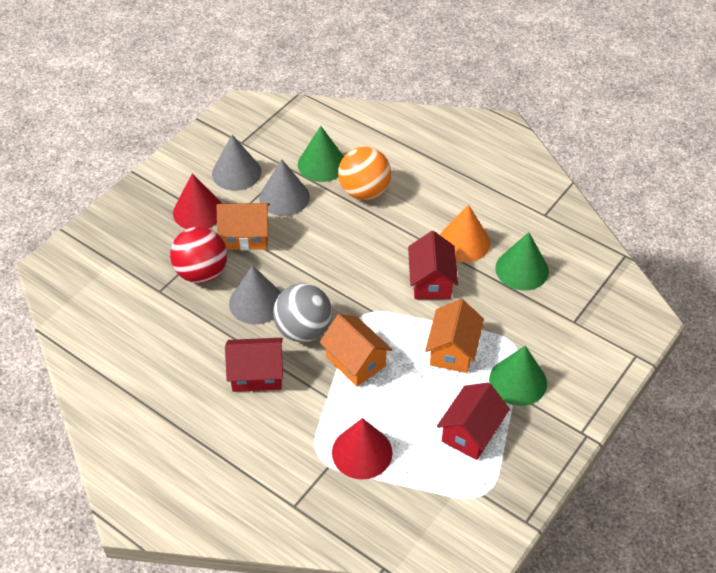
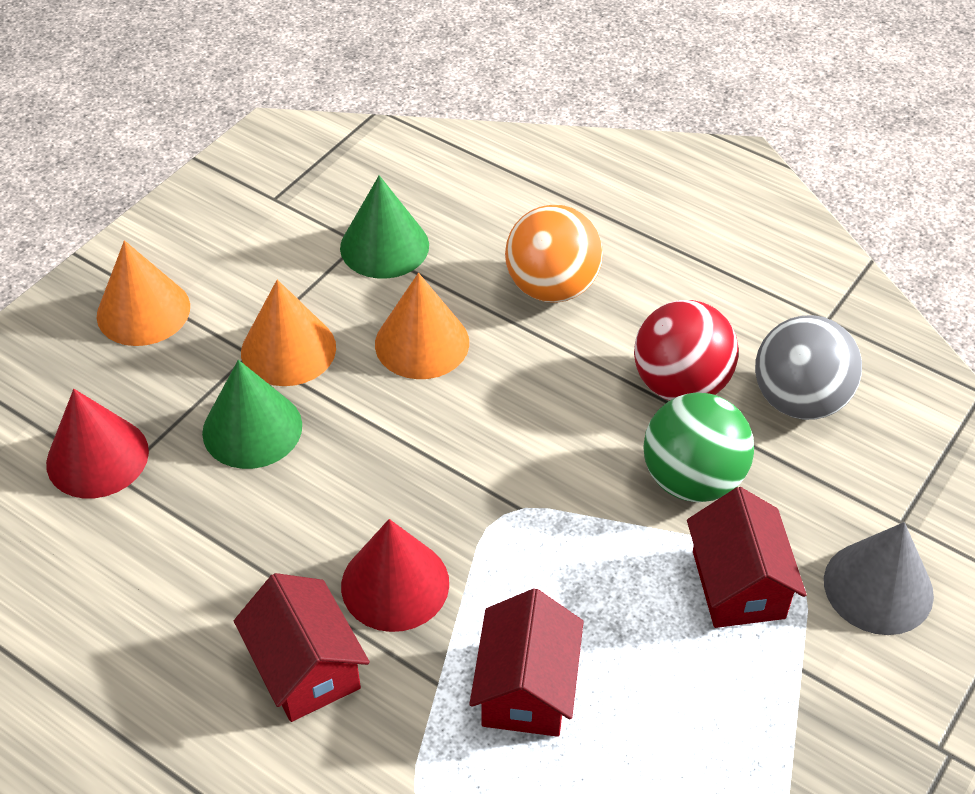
green ball: 0 -> 1
green cone: 3 -> 2
grey cone: 3 -> 1
orange cone: 1 -> 3
orange house: 3 -> 0

